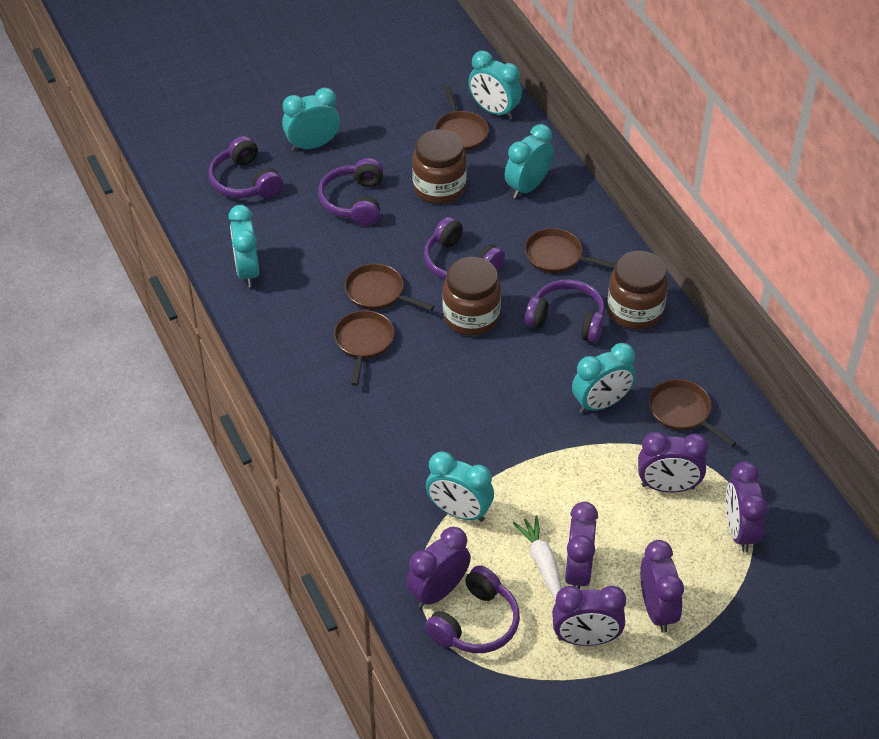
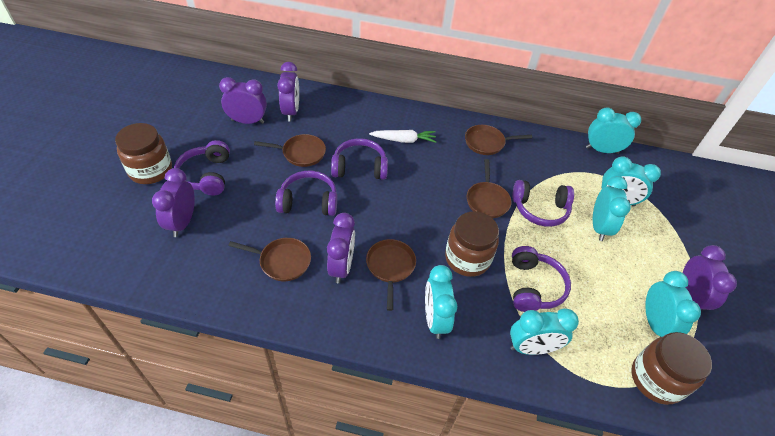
purple clock: 6 -> 5

